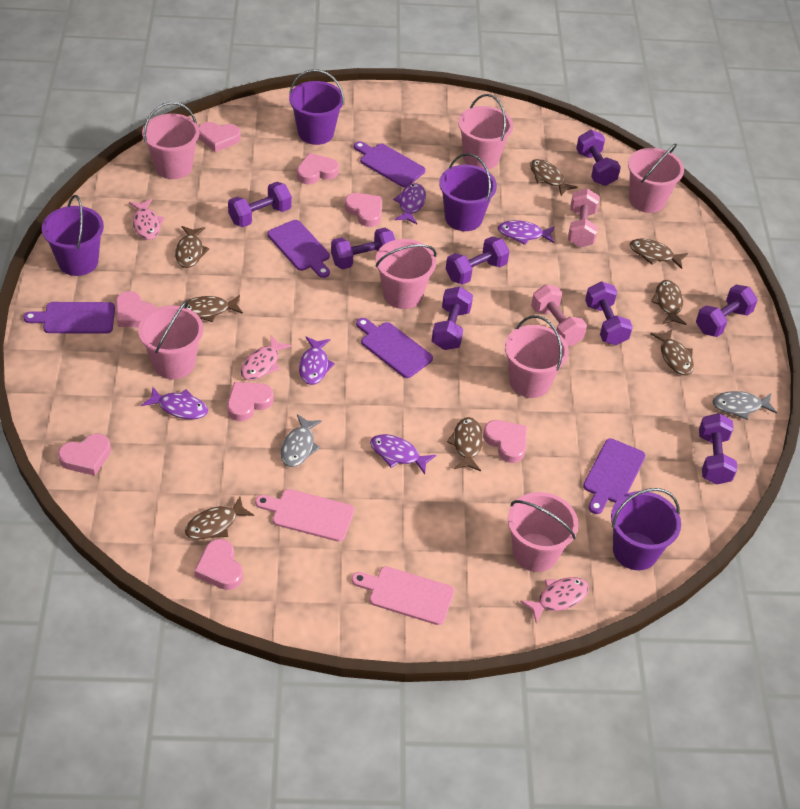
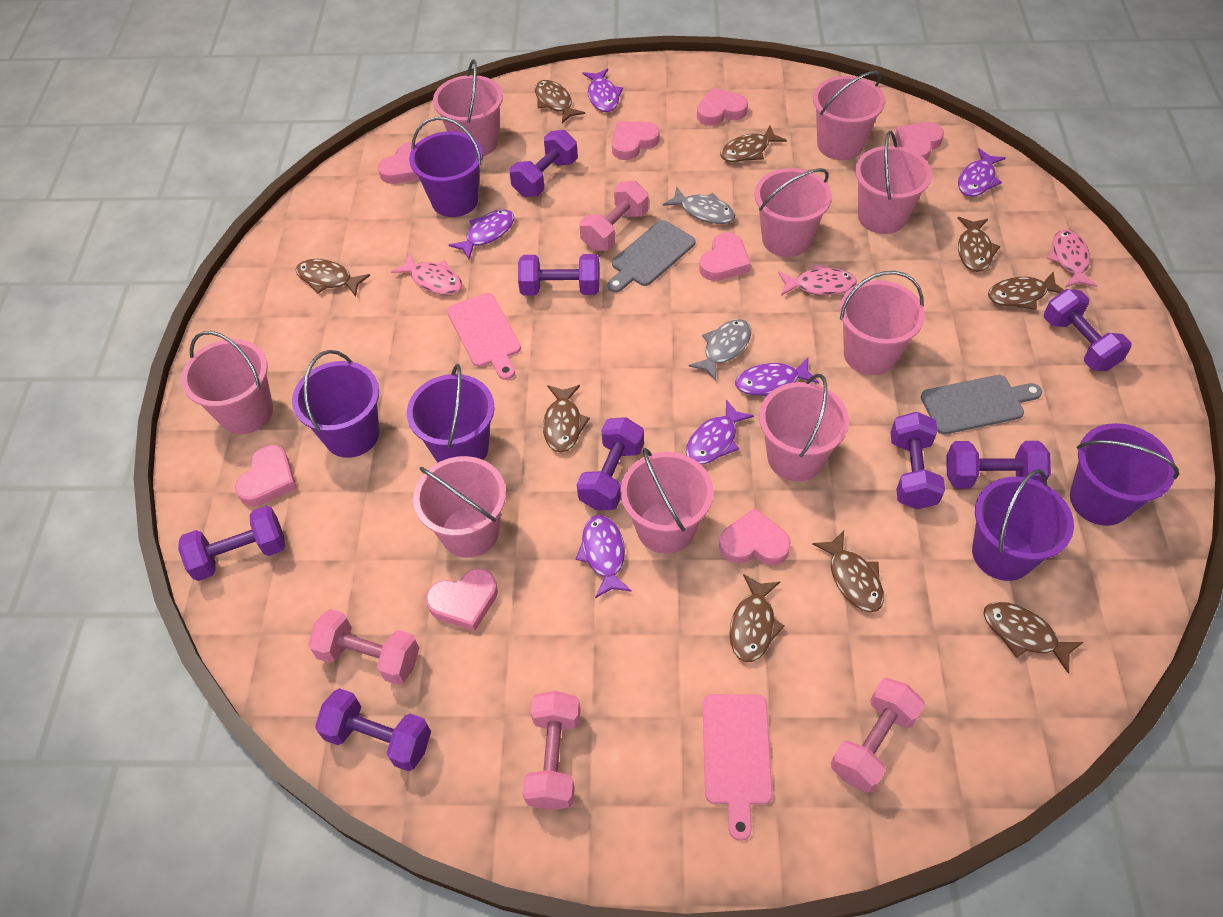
brown fish: 8 -> 9
grey cutting board: 0 -> 2
pink bucket: 7 -> 9
pink dumbbell: 2 -> 4
purple bucket: 4 -> 5
purple cutting board: 5 -> 0
purple fish: 5 -> 6

